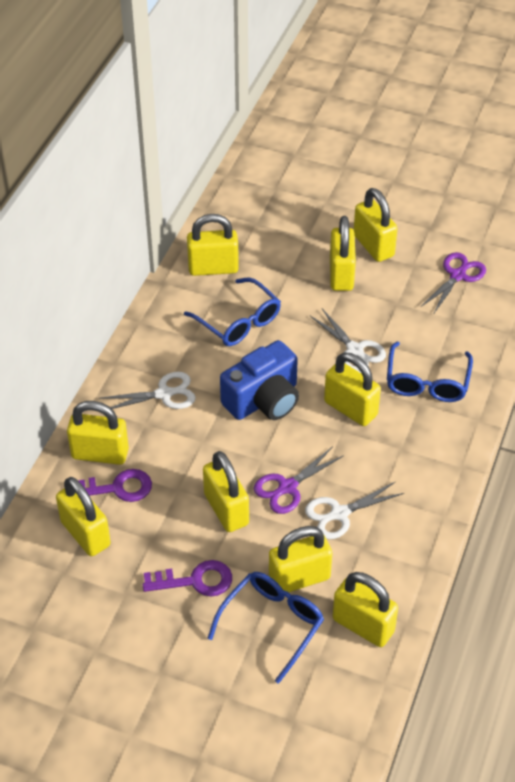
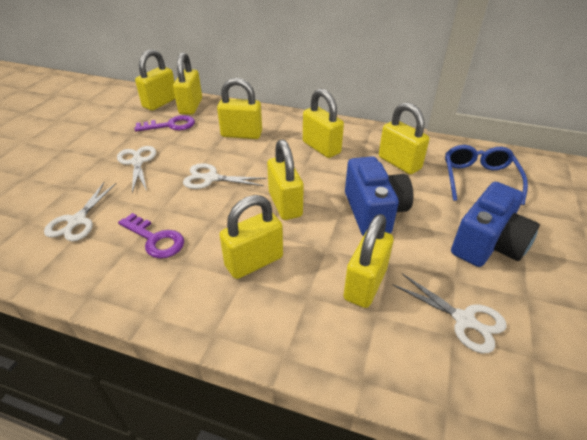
blue camera: 1 -> 2
blue glasses: 3 -> 1
purple scissors: 2 -> 0
white scissors: 3 -> 4
yellow padlock: 9 -> 8

